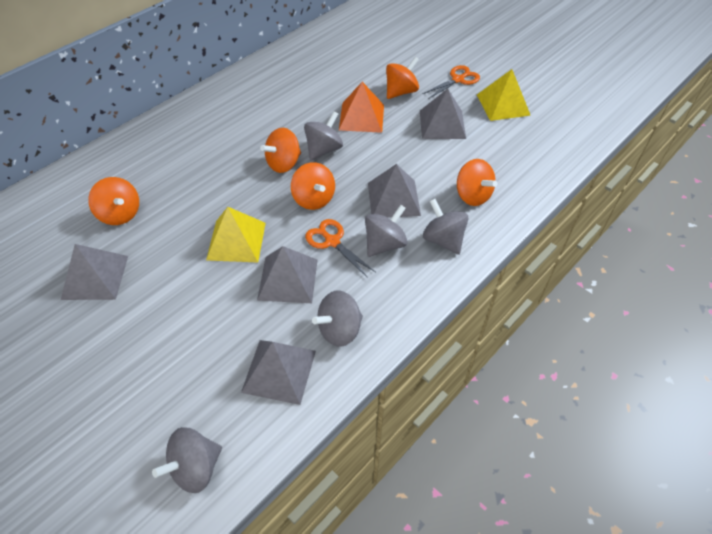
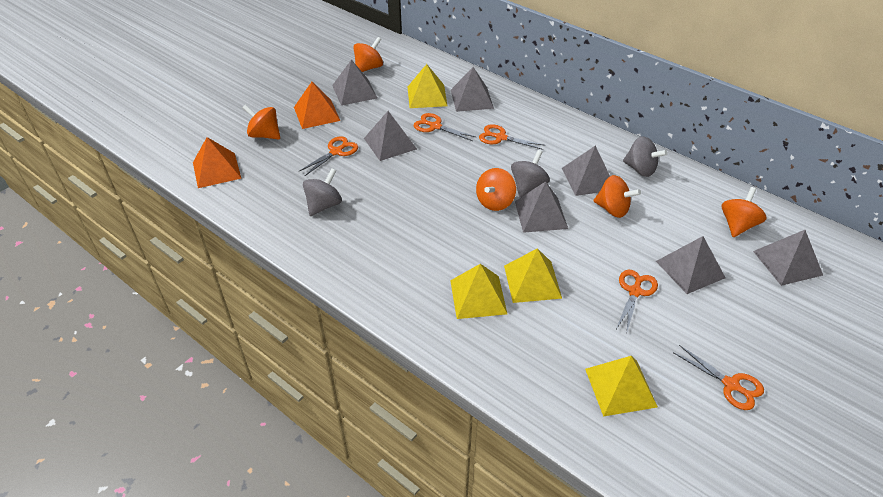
grey pyramid: 5 -> 7
grey spinning top: 5 -> 3
orange pyramid: 1 -> 2
orange scissors: 2 -> 5
yellow pyramid: 2 -> 4

